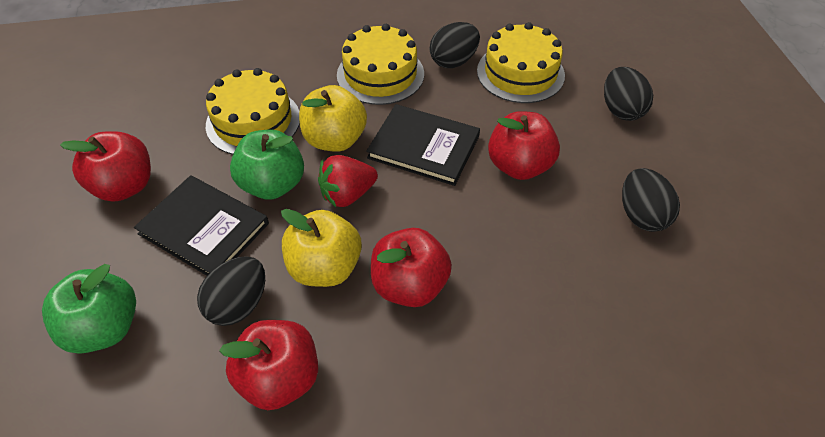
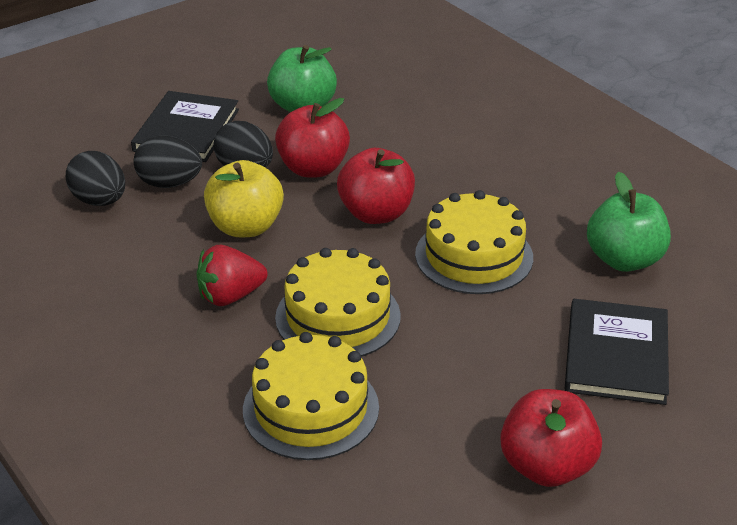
black egg: 4 -> 3
red apple: 4 -> 3
yellow apple: 2 -> 1

